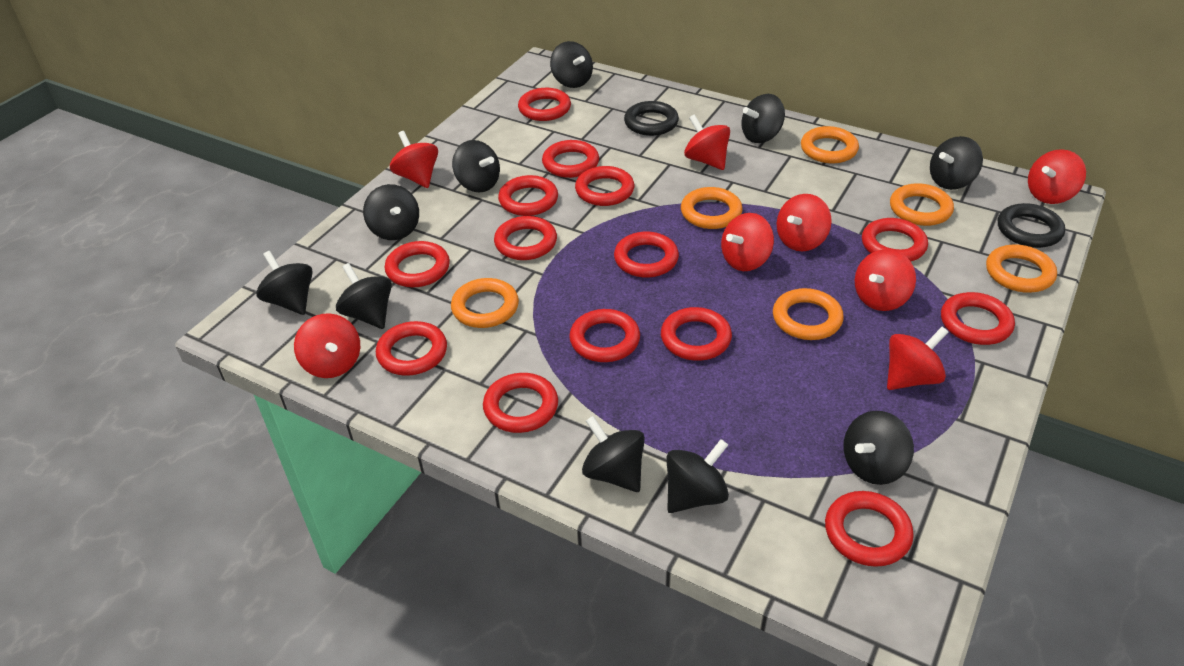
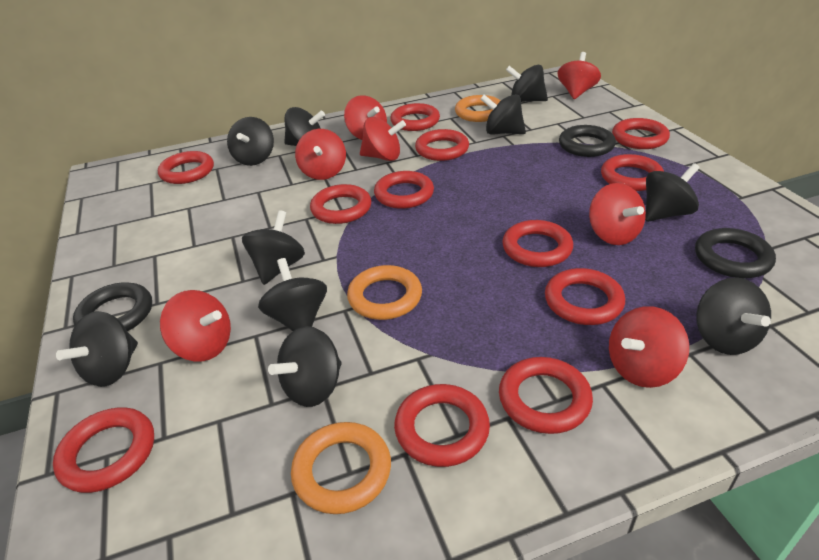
black ring: 2 -> 3
orange ring: 6 -> 3
red ring: 14 -> 12
red spinning top: 8 -> 7

